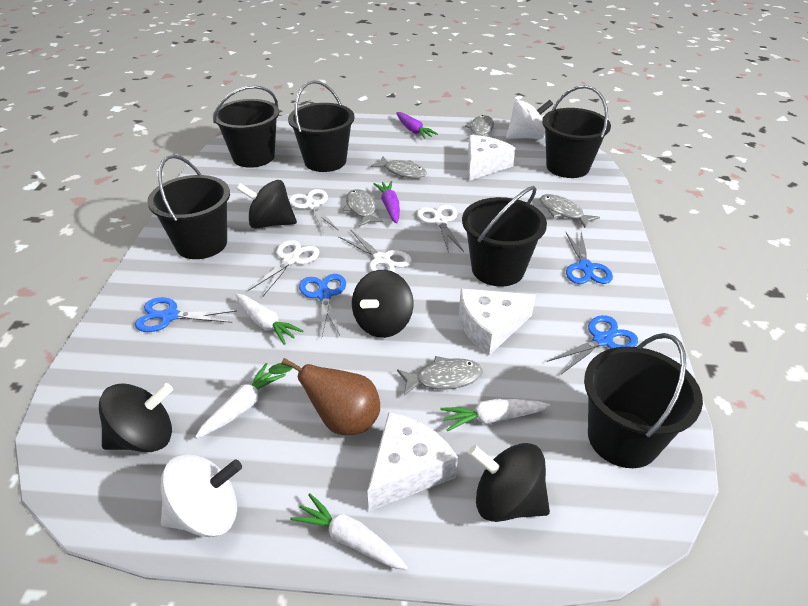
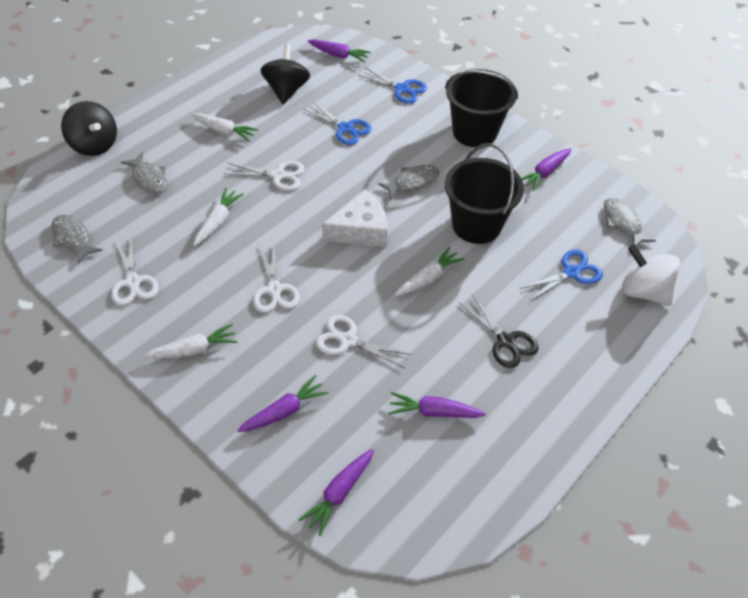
black bucket: 6 -> 2
black scissors: 0 -> 1
black spinning top: 4 -> 2
blue scissors: 4 -> 3
brown pear: 1 -> 0
grey fish: 5 -> 4
purple carrot: 2 -> 5
white cheese: 3 -> 1
white spinning top: 2 -> 1

